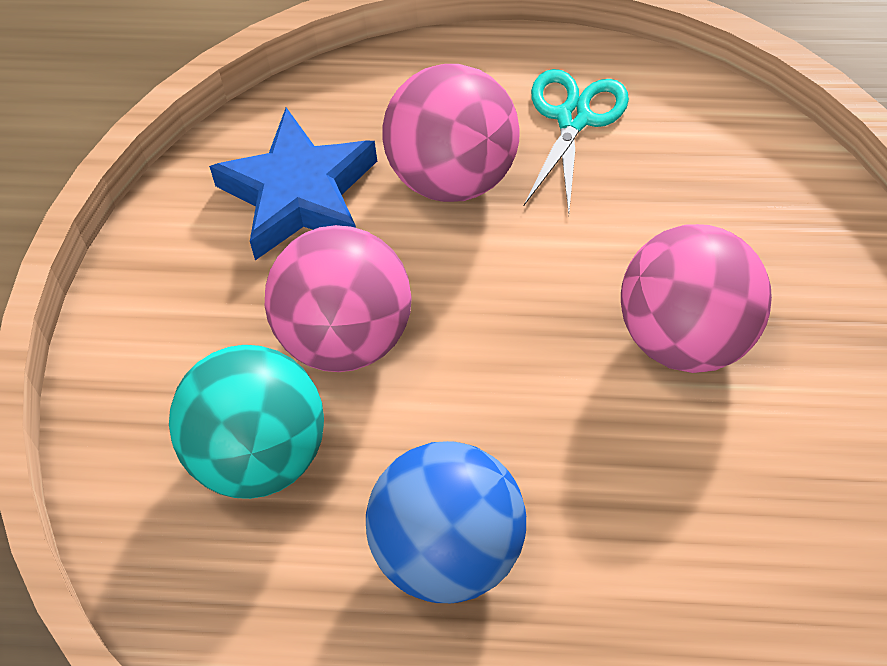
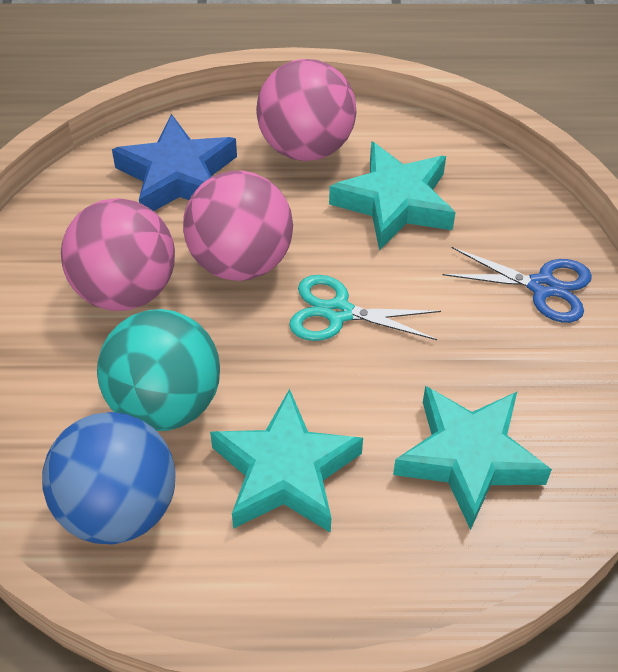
blue scissors: 0 -> 1
turquoise star: 0 -> 3

